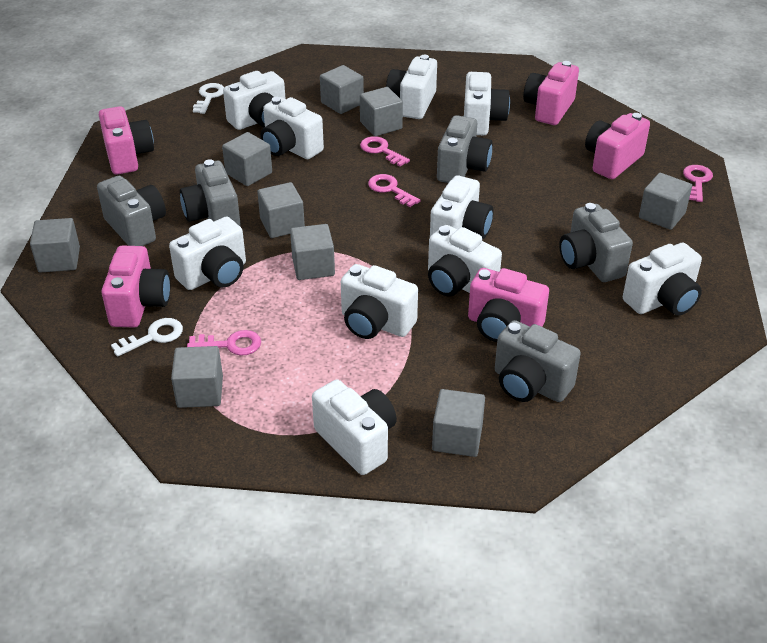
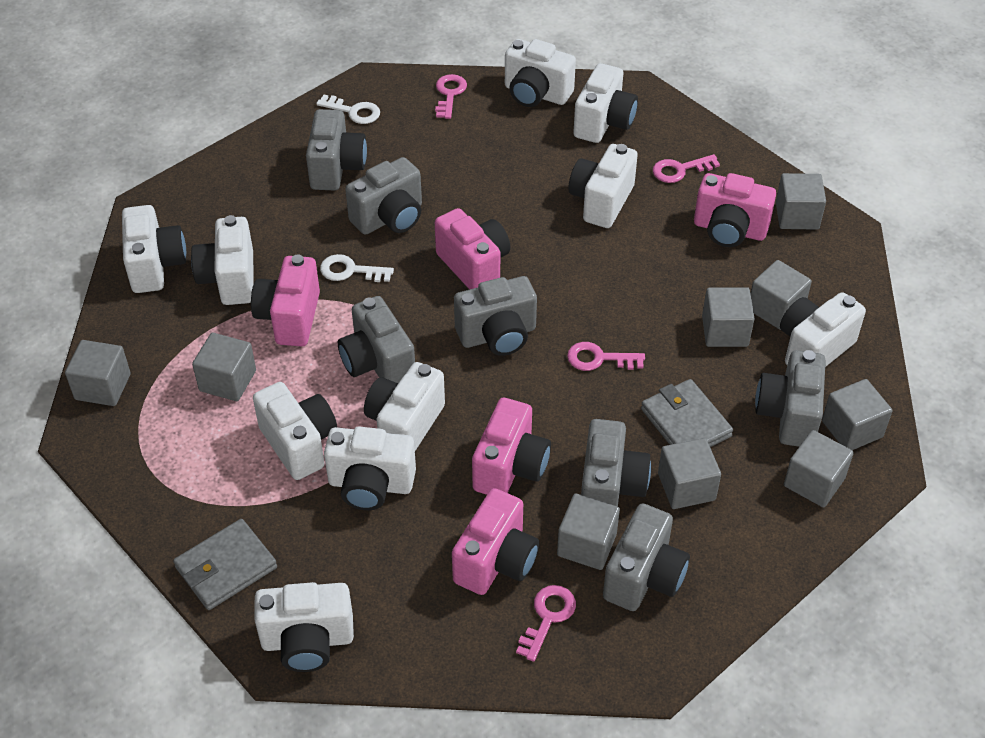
grey camera: 5 -> 7
grey wallet: 0 -> 2

